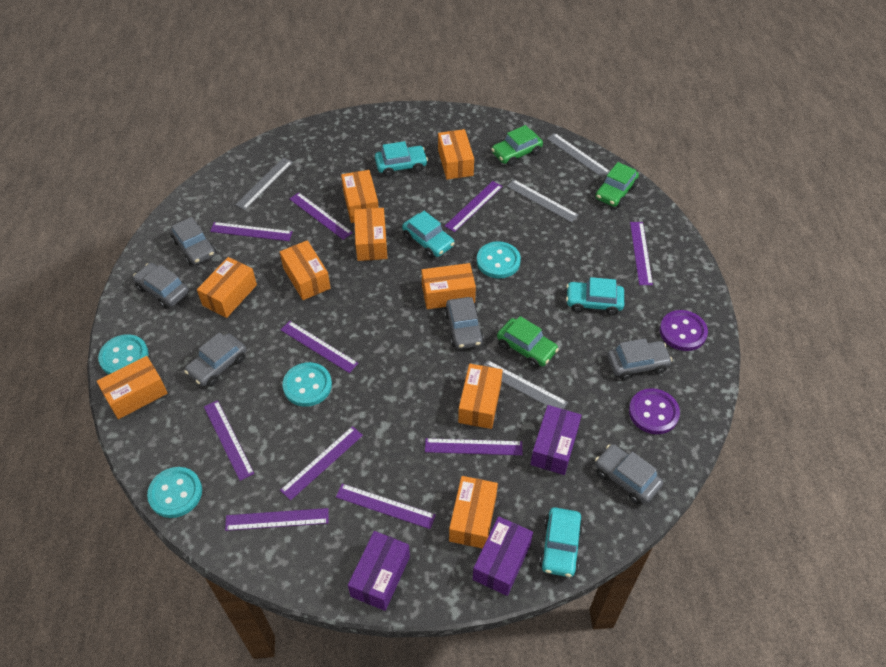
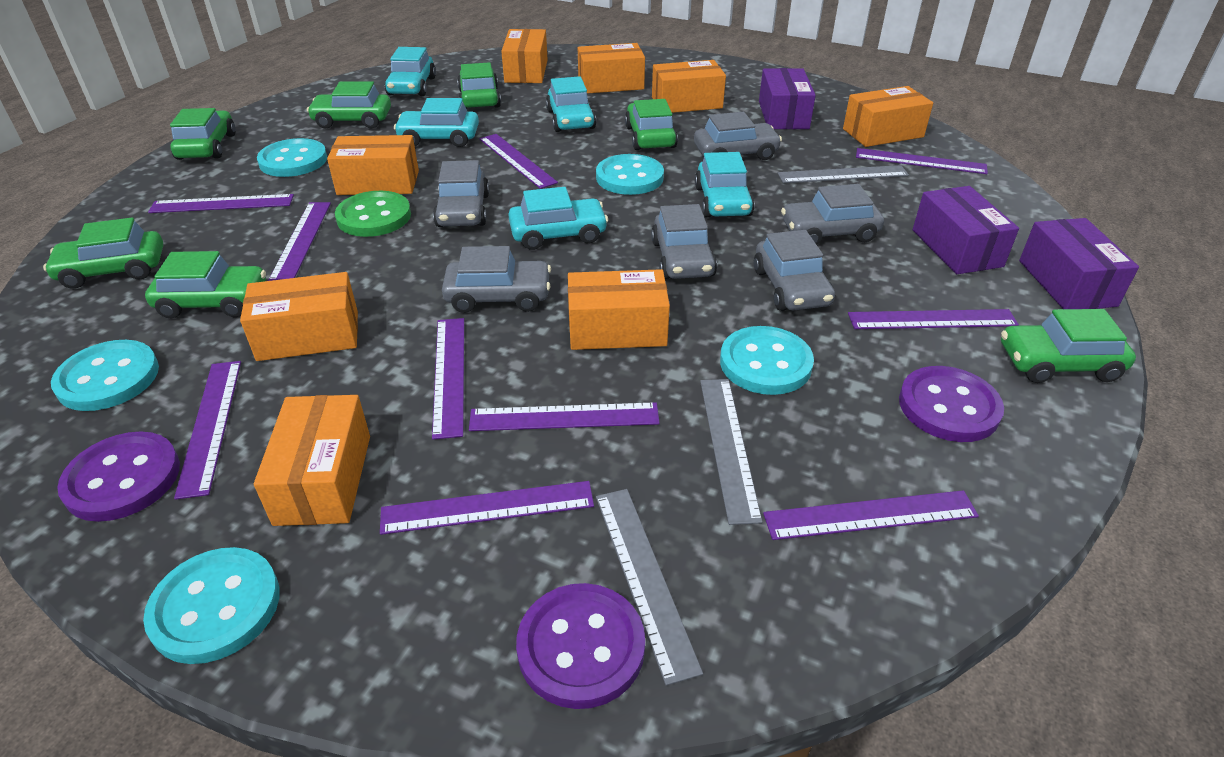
green button: 0 -> 1
green car: 3 -> 7
grey ruler: 4 -> 3
orange box: 9 -> 8
purple button: 2 -> 3
turquoise button: 4 -> 5
turquoise car: 4 -> 5

